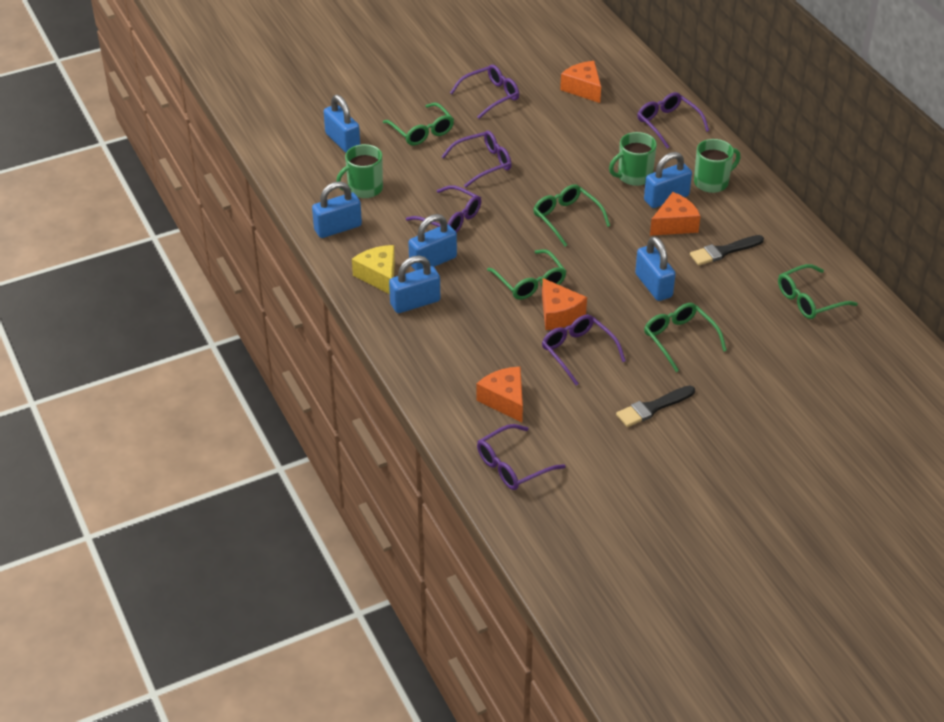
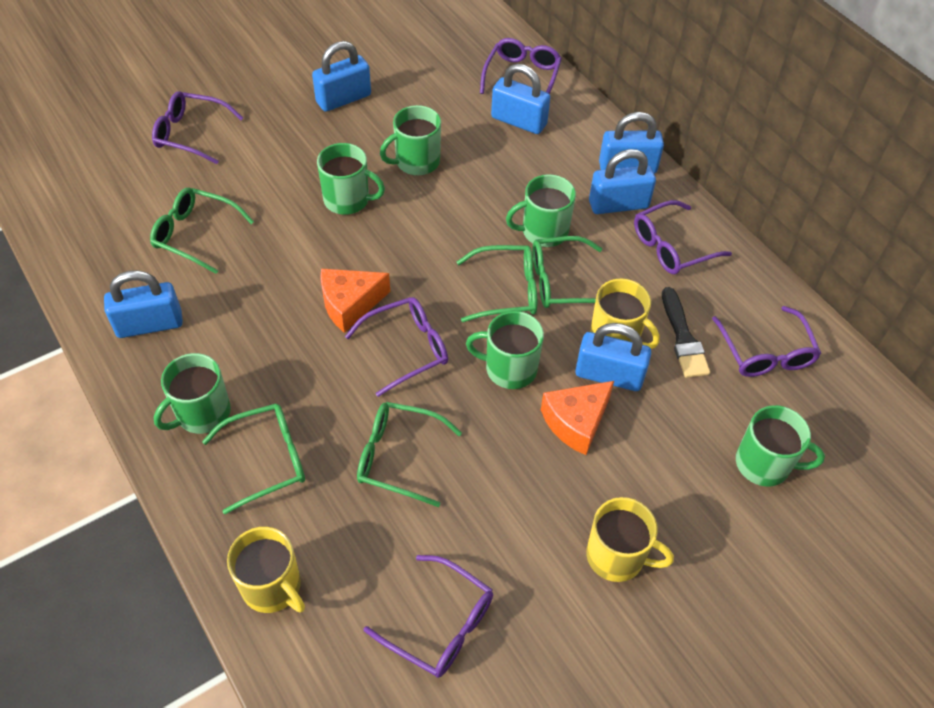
black brush: 2 -> 1
green mug: 3 -> 6
orange cheese: 4 -> 2
yellow cheese: 1 -> 0
yellow mug: 0 -> 3

